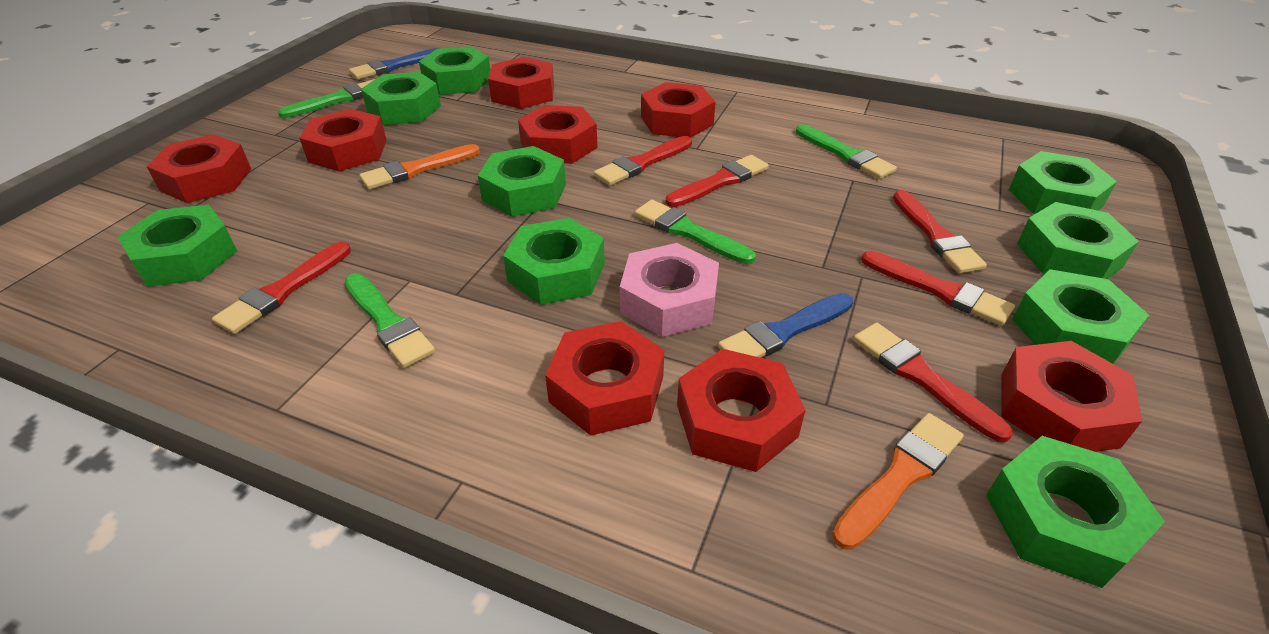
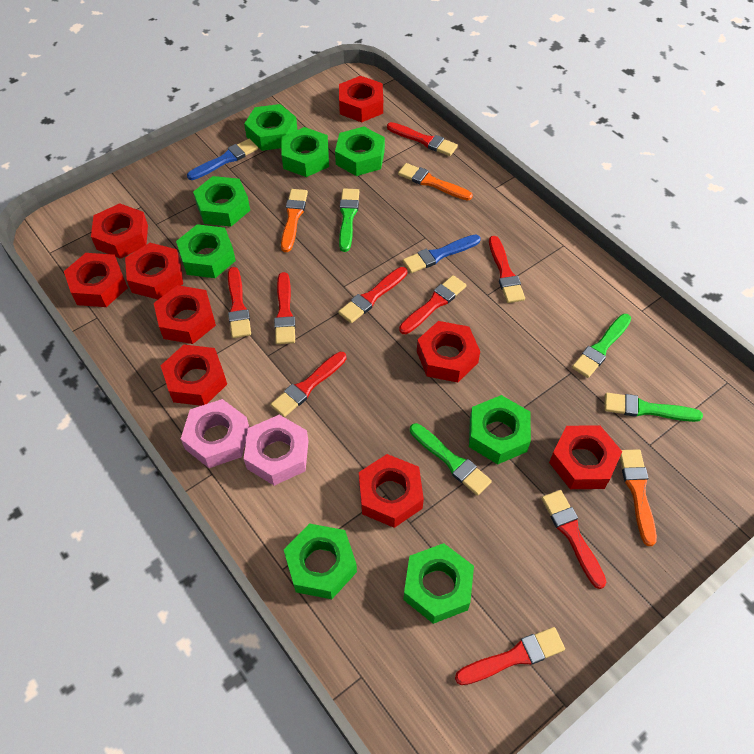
green nut: 9 -> 8
orange brush: 2 -> 3
pink nut: 1 -> 2
red brush: 6 -> 9
red nut: 8 -> 9

